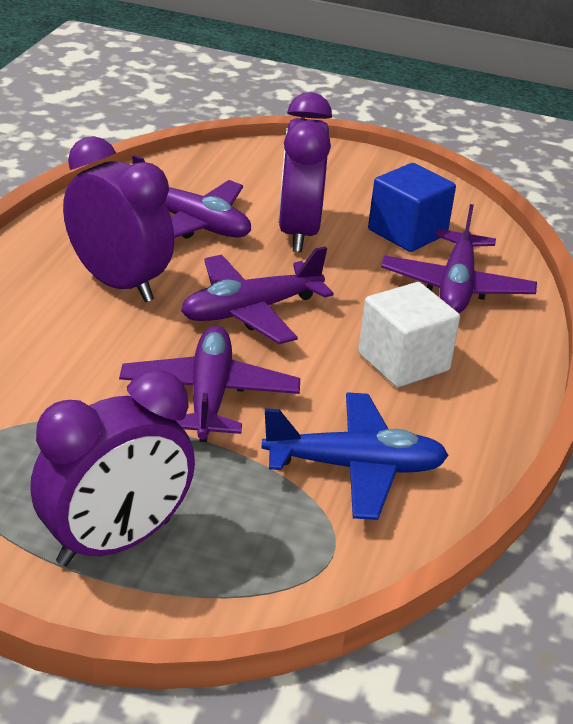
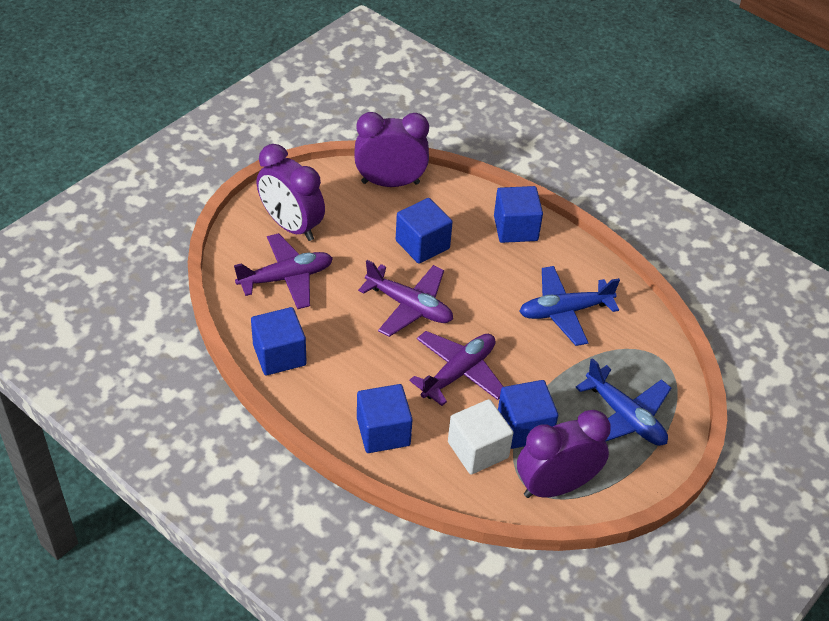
blue cube: 1 -> 5
blue plane: 1 -> 2
purple plane: 4 -> 3

